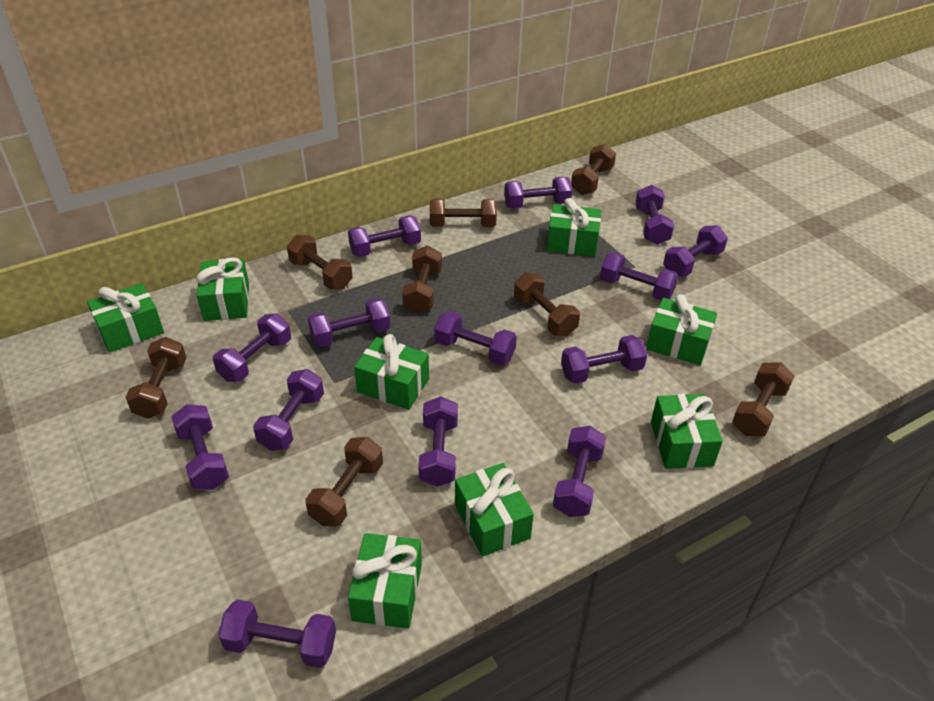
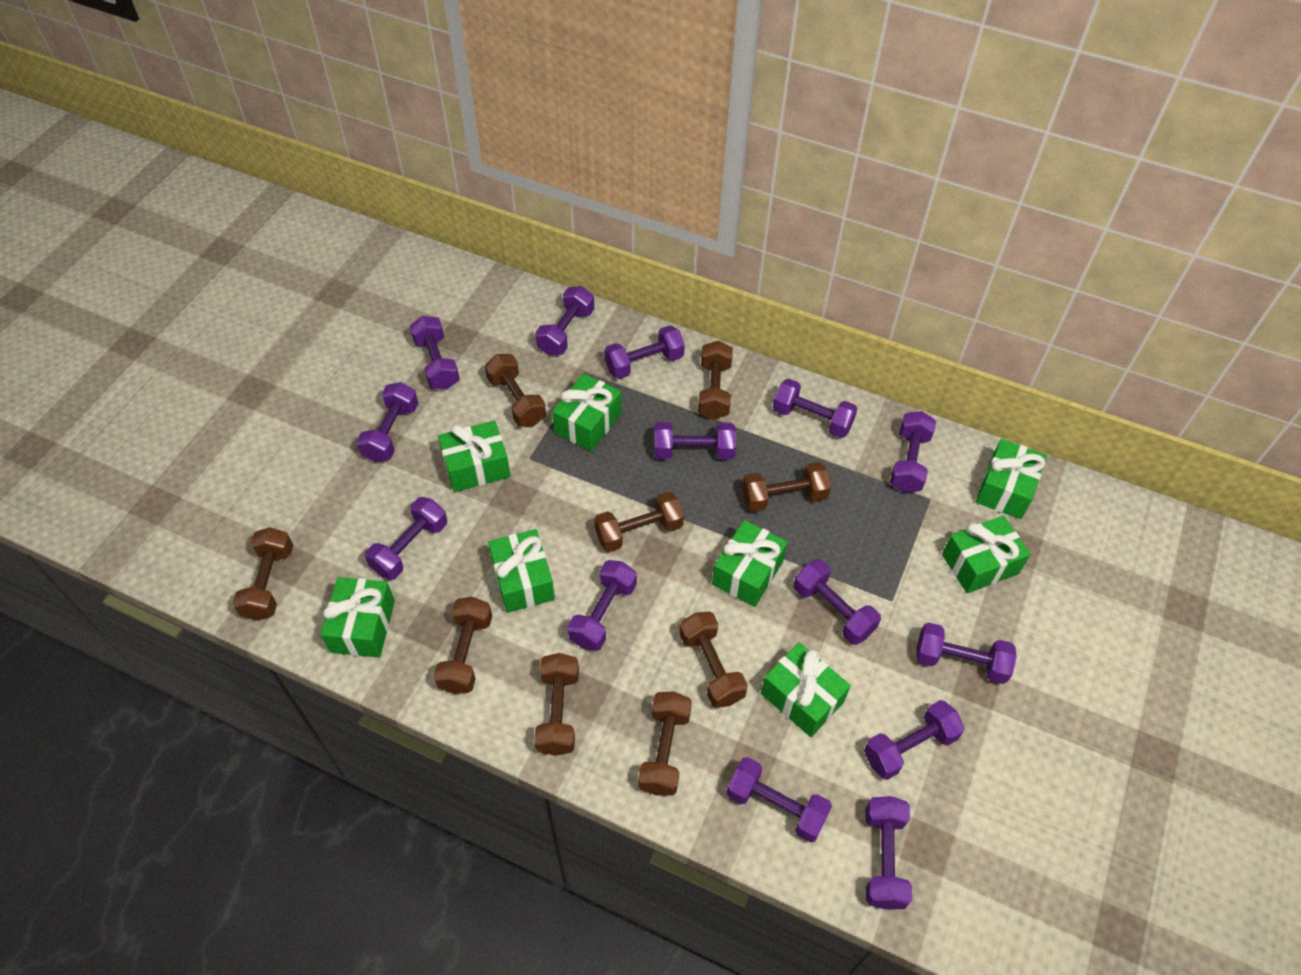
brown dumbbell: 8 -> 9

